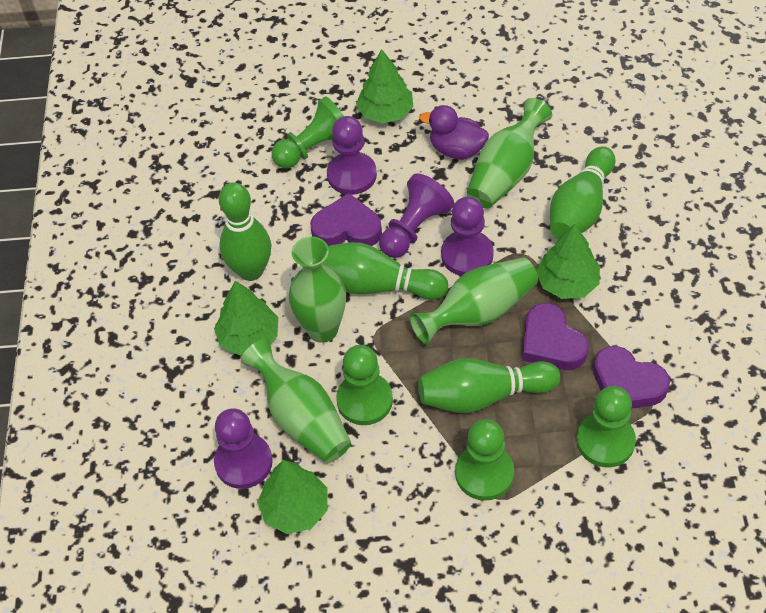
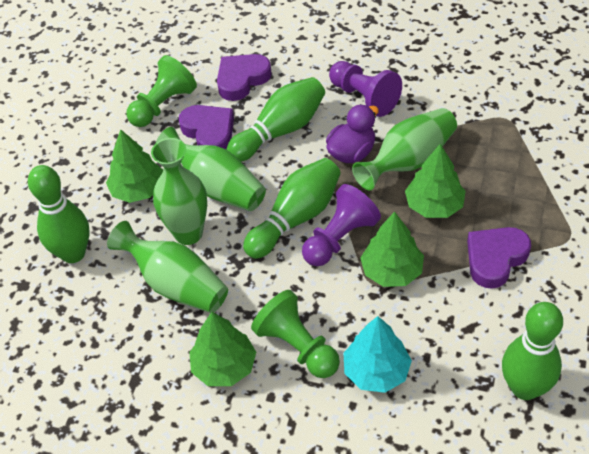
green pawn: 4 -> 2
purple pawn: 4 -> 2
turquoise tree: 0 -> 1

